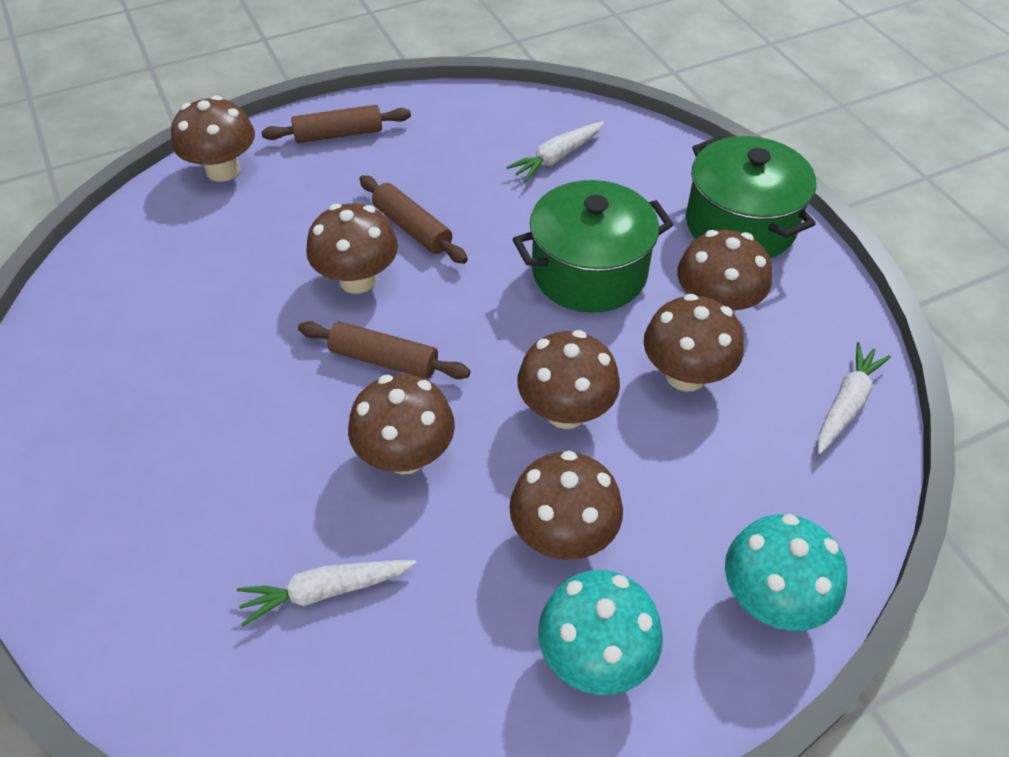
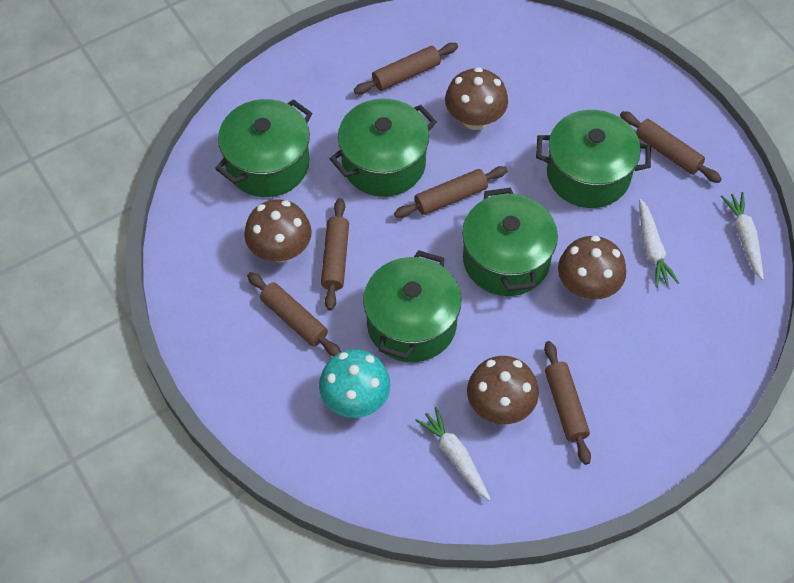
brown mushroom: 7 -> 4
brown rolling pin: 3 -> 6
green pot: 2 -> 5
turquoise mushroom: 2 -> 1

